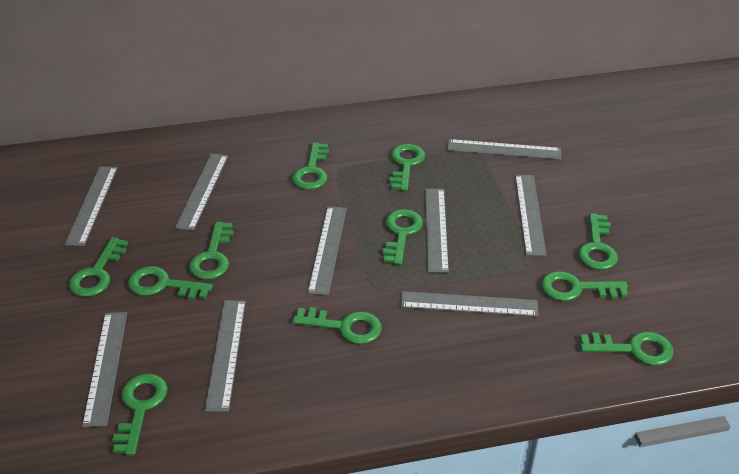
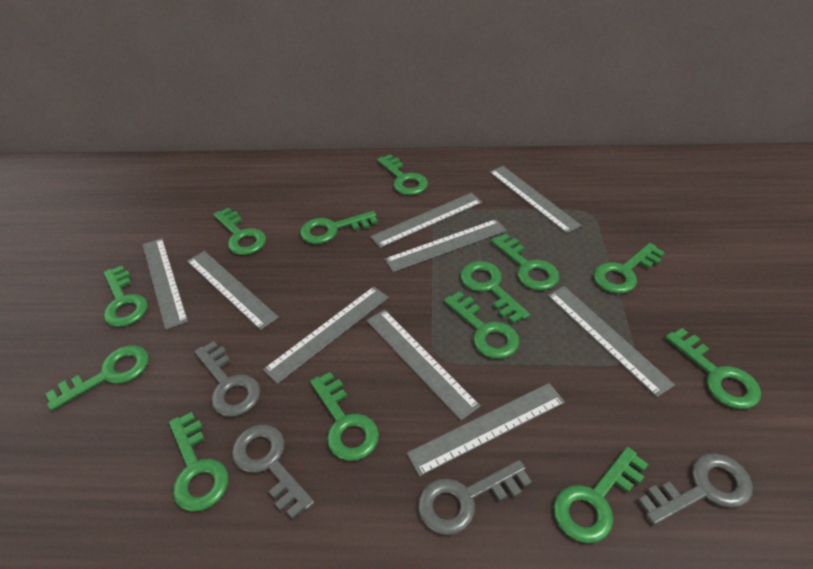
green key: 11 -> 13
grey key: 0 -> 4

